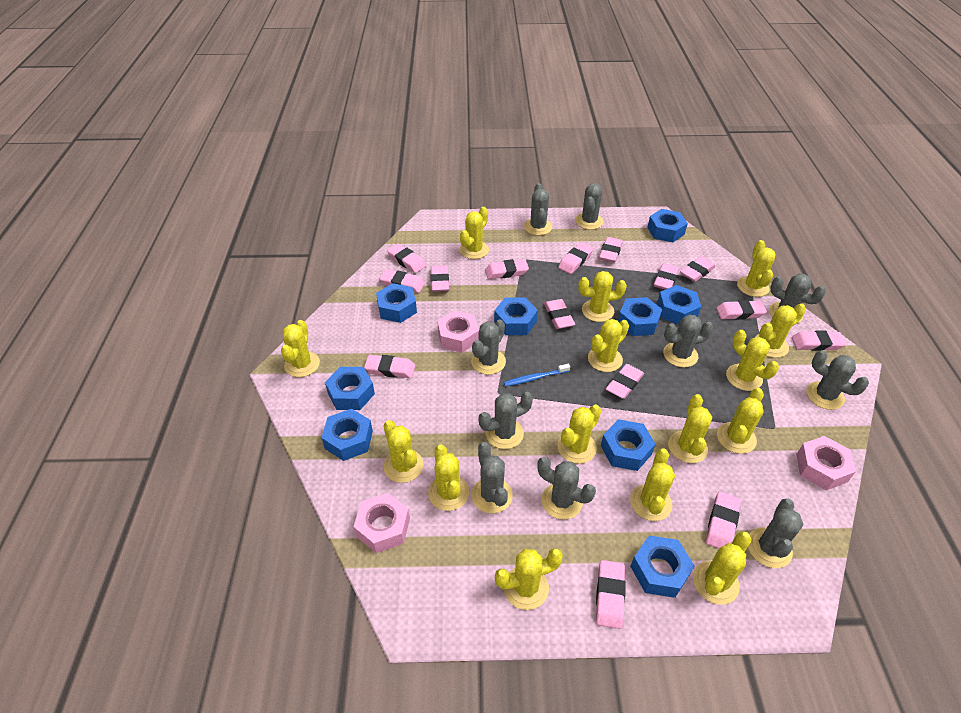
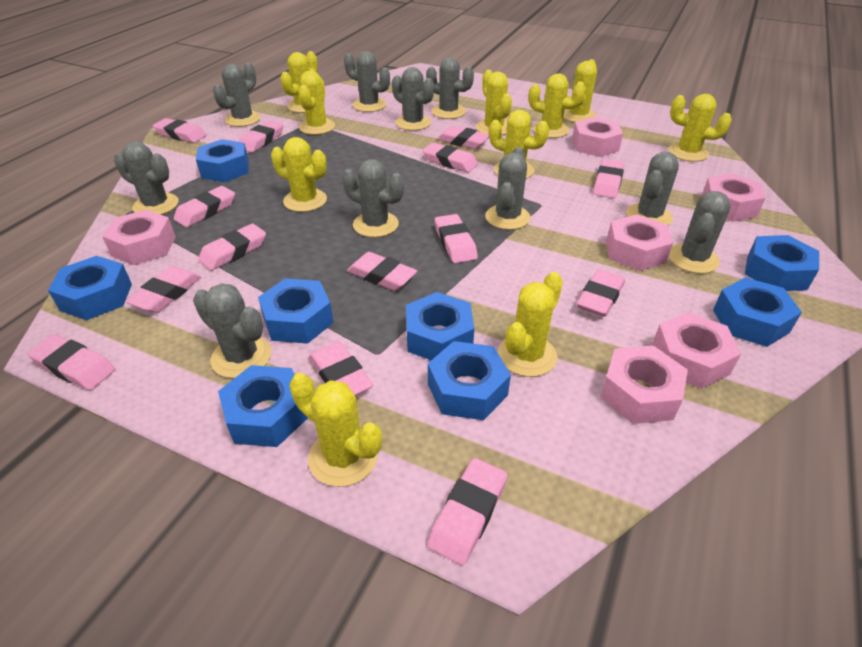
blue nut: 9 -> 8
blue toothbrush: 1 -> 0
pink eraser: 15 -> 14
pink nut: 3 -> 6
yellow cactus: 15 -> 10

